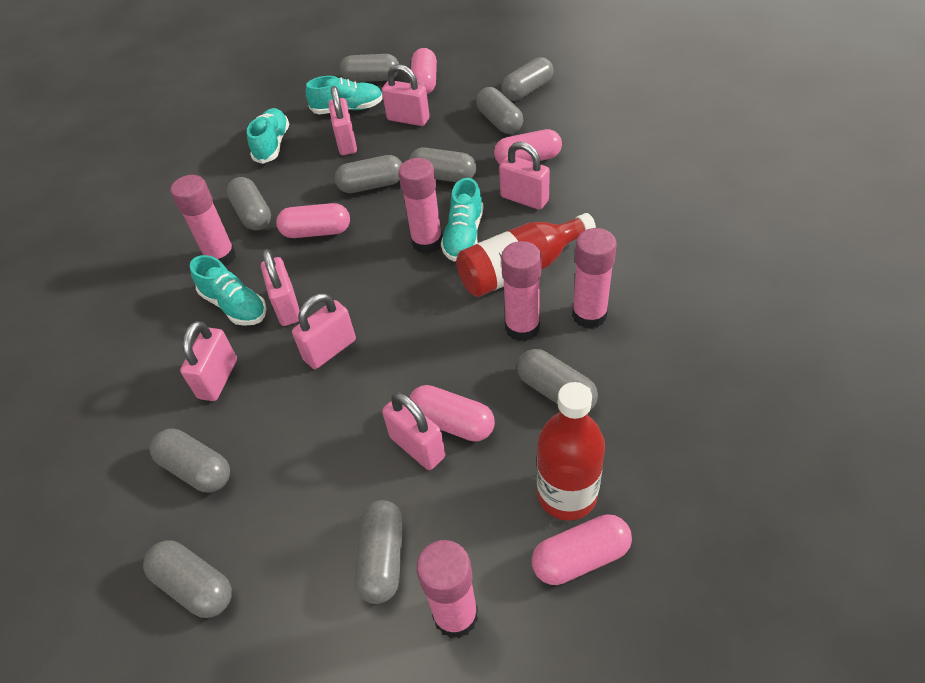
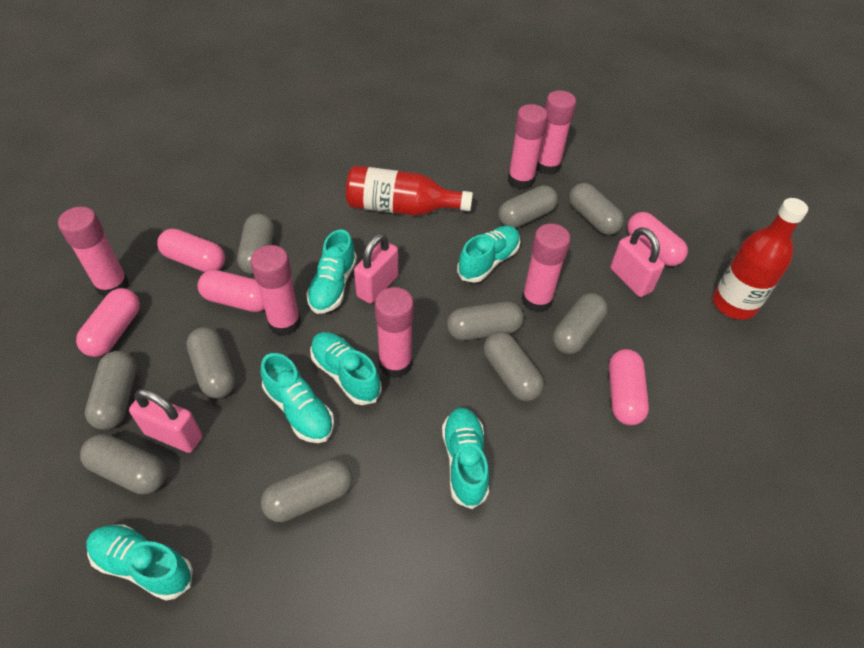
pink glue stick: 5 -> 6
pink padlock: 7 -> 3
turquoise shoe: 4 -> 6

